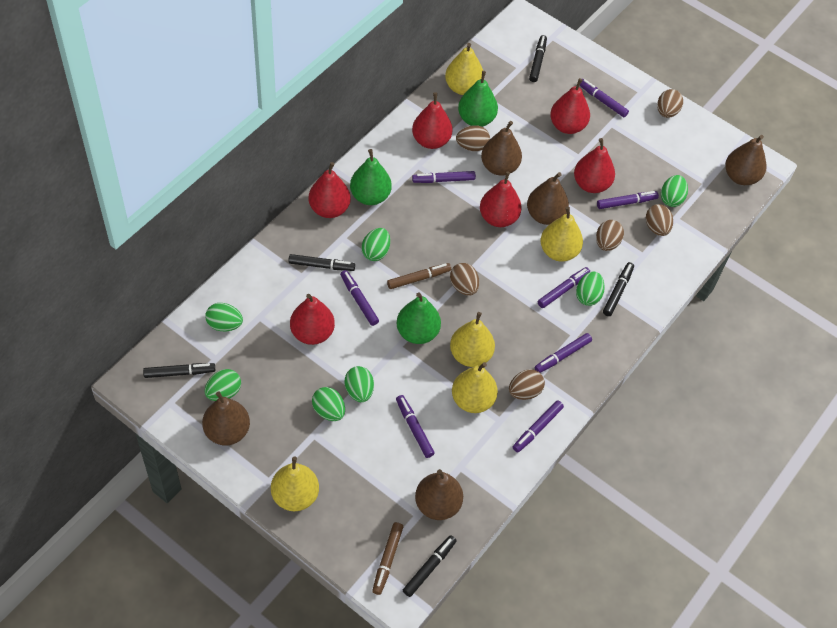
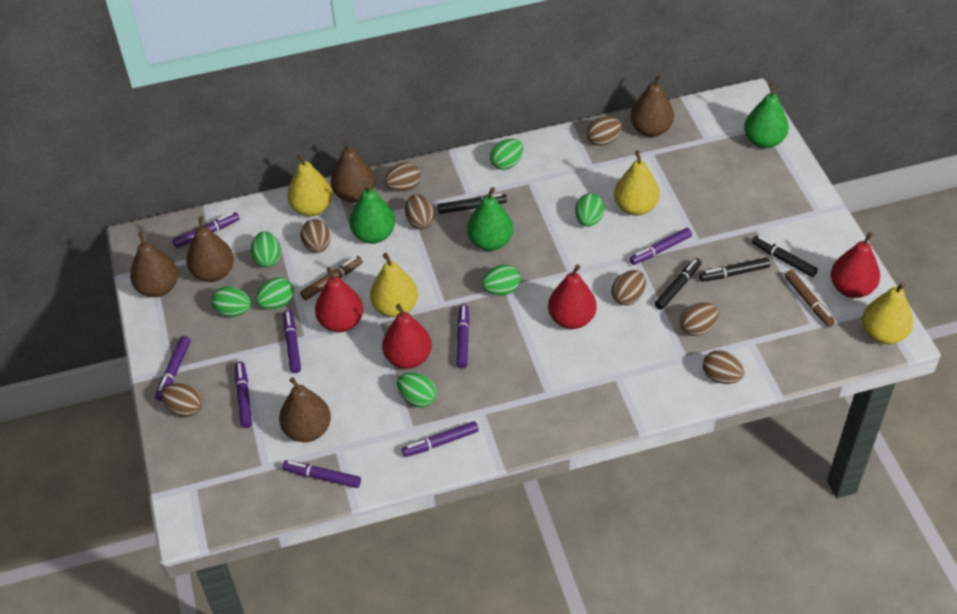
black marker: 5 -> 4
brown egg: 6 -> 8
red pear: 6 -> 4
yellow pear: 5 -> 4

